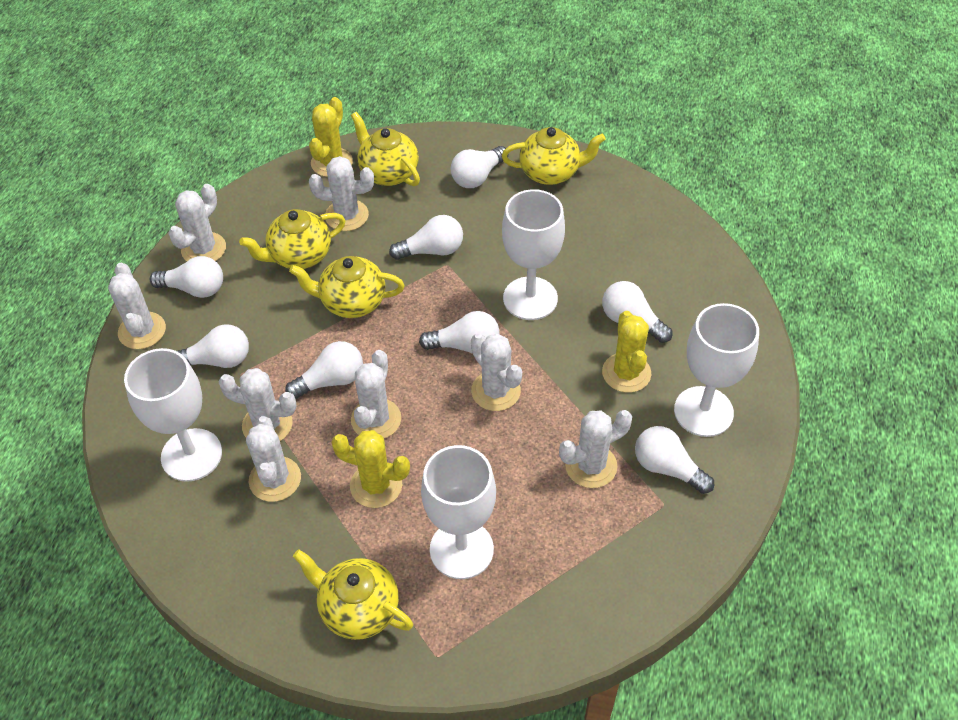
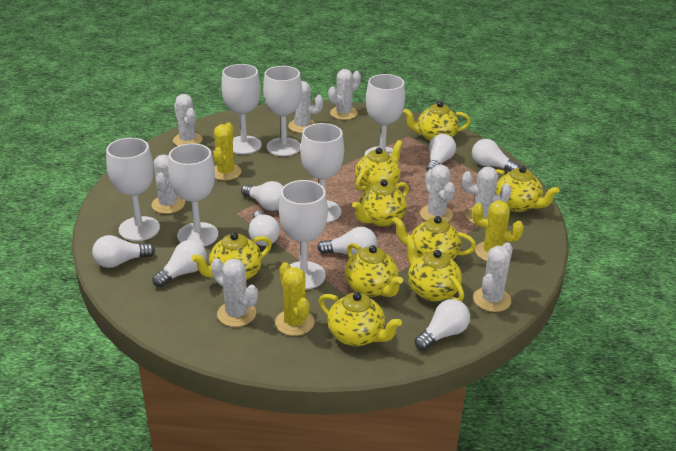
white goblet: 4 -> 7
yellow teapot: 5 -> 9

